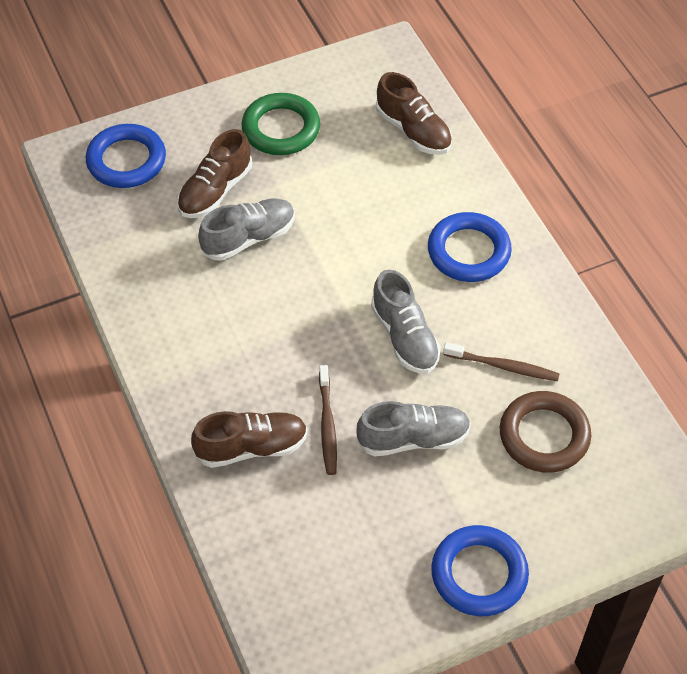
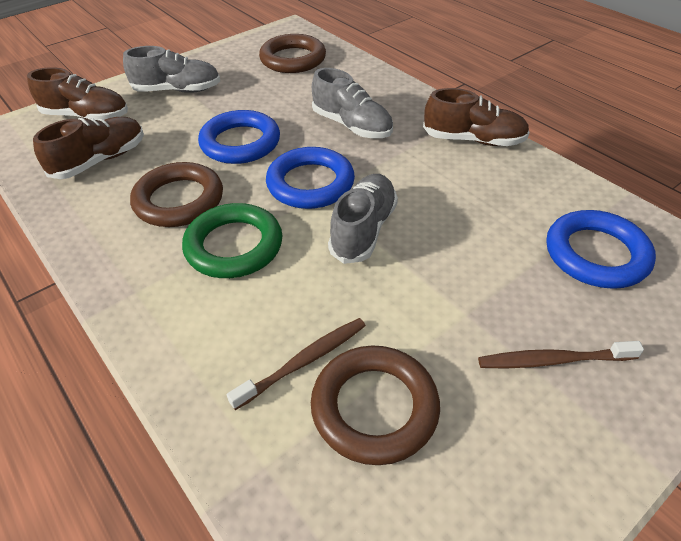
brown ring: 1 -> 3

